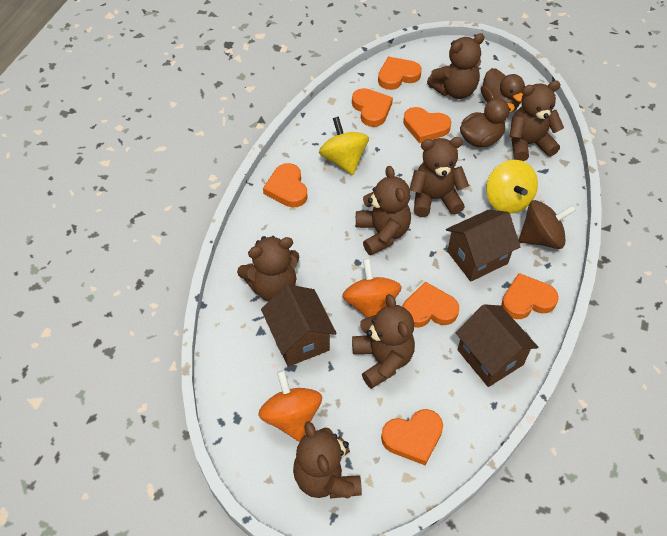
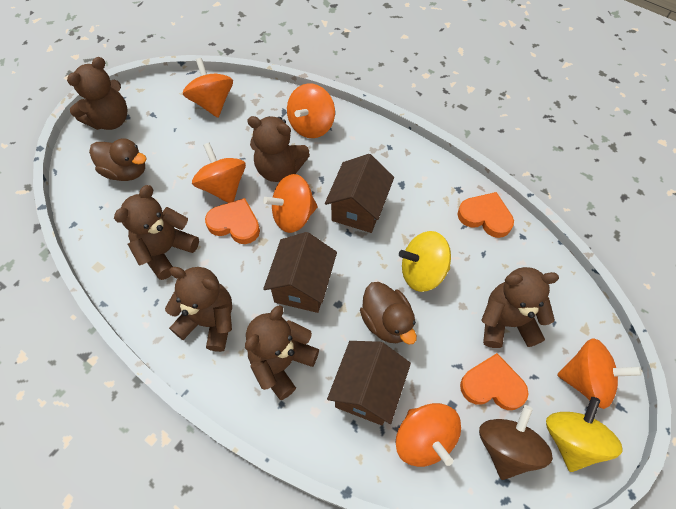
brown teddy bear: 7 -> 6
orange heart: 7 -> 3
orange spinning top: 2 -> 6

